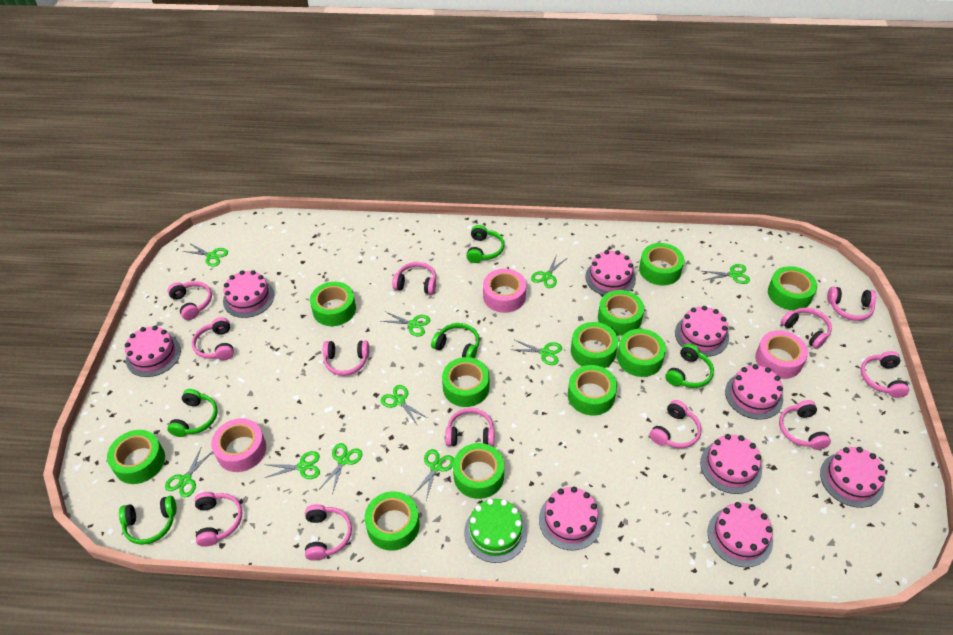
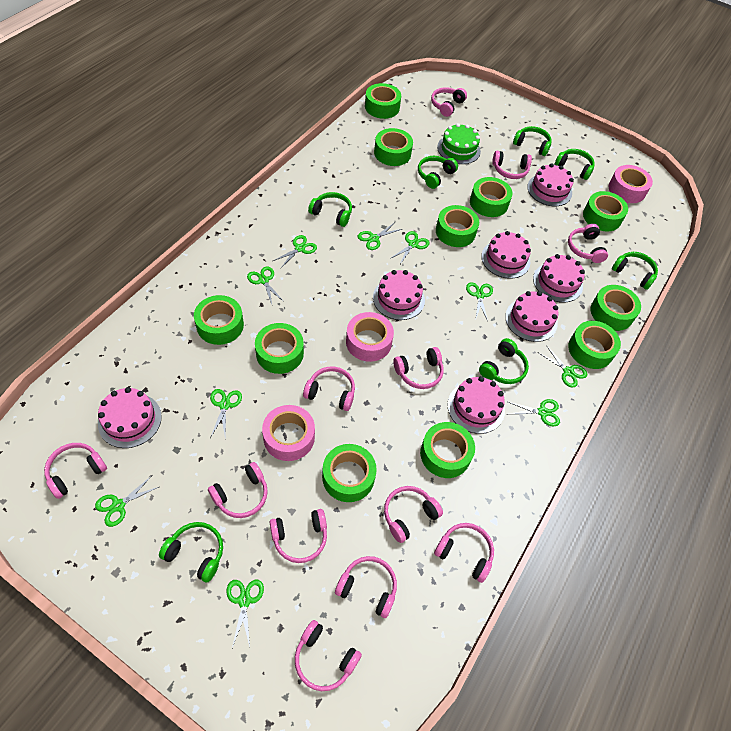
green headphones: 5 -> 7
pink cake: 9 -> 7

